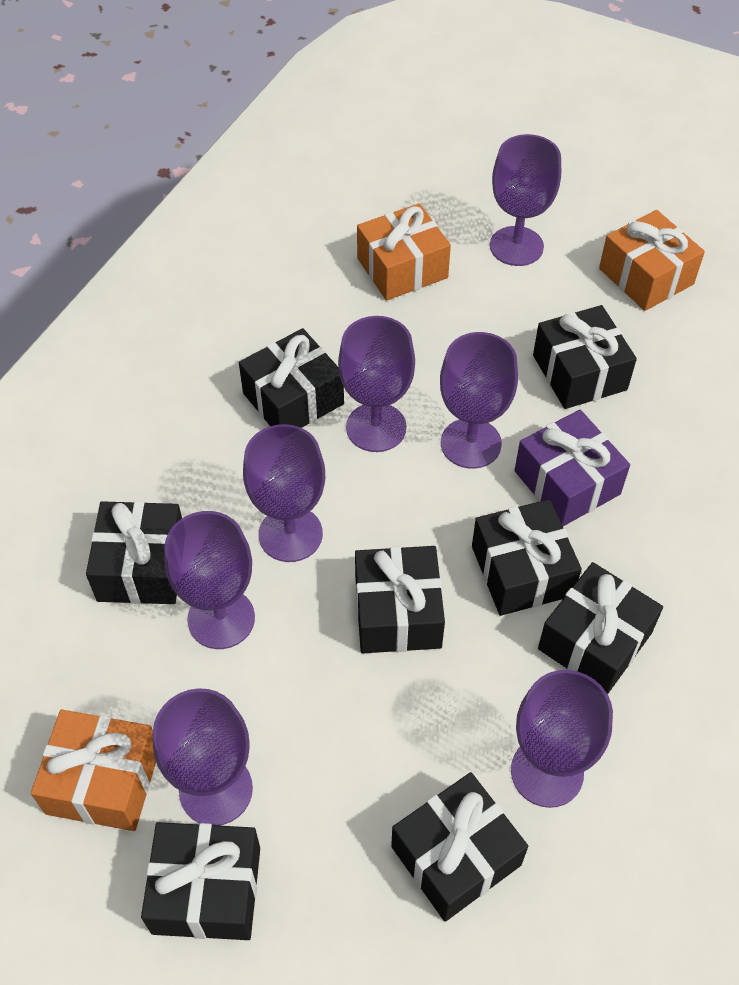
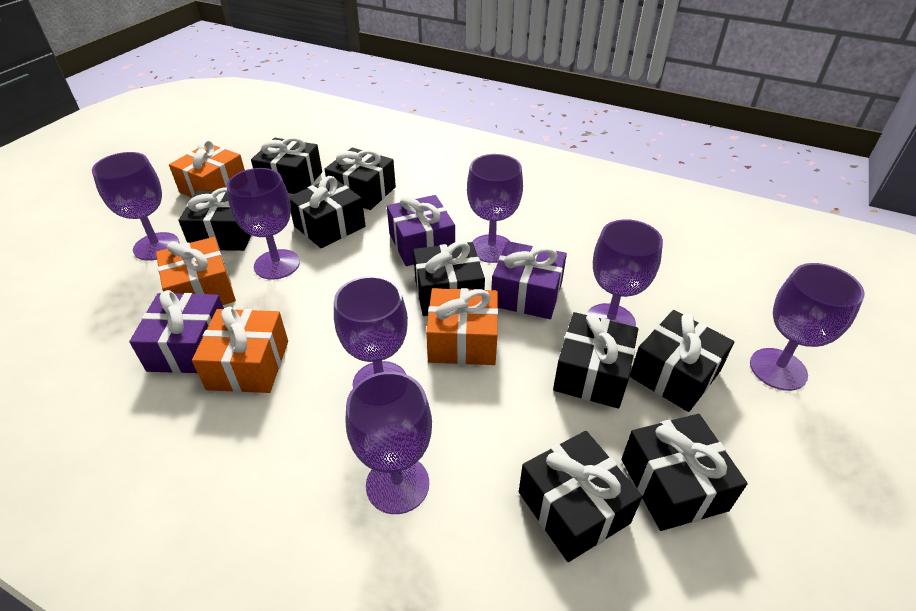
black gift: 8 -> 9
orange gift: 3 -> 4
purple gift: 1 -> 3

